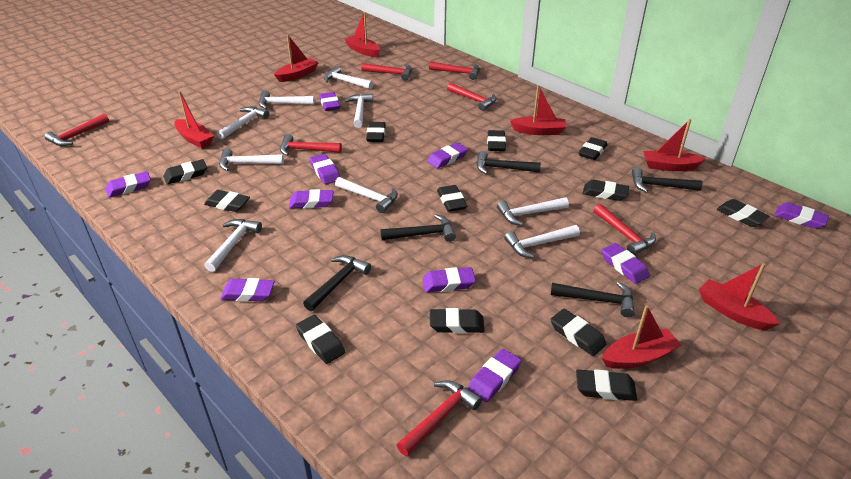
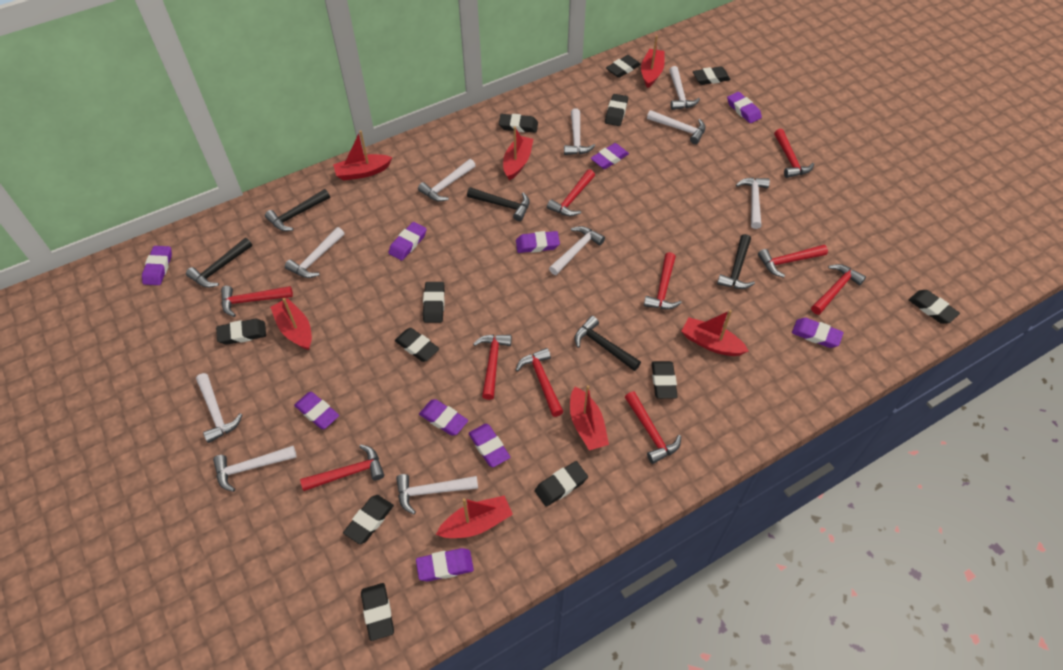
red hammer: 7 -> 10
white hammer: 9 -> 10

